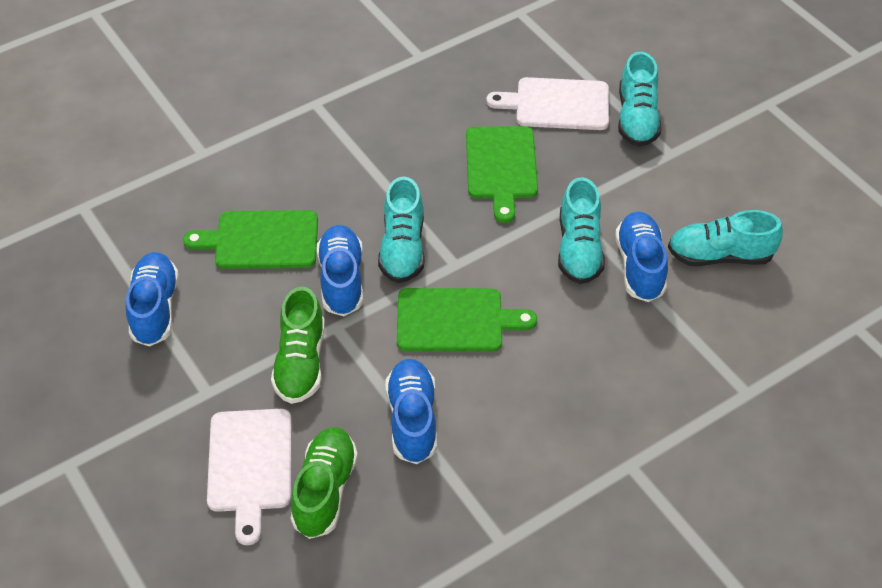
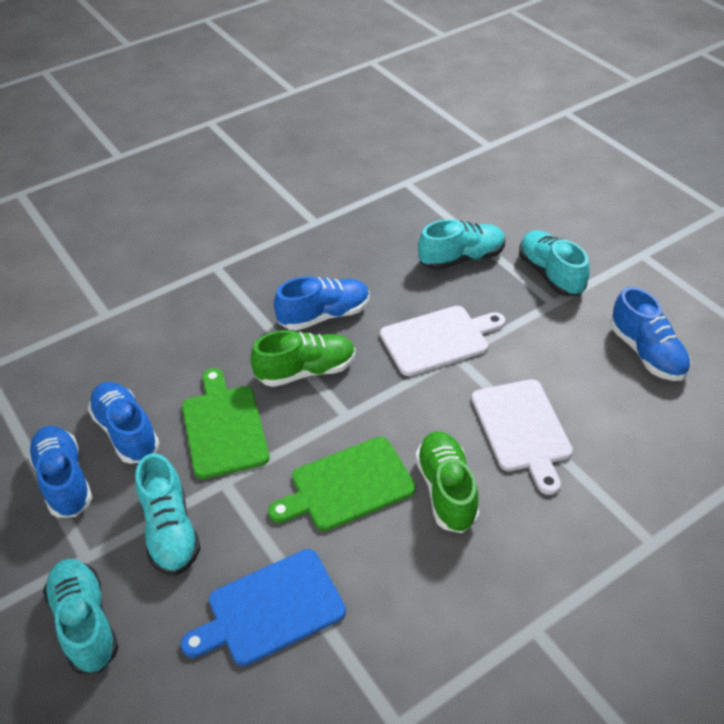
blue cutting board: 0 -> 1
green cutting board: 3 -> 2

